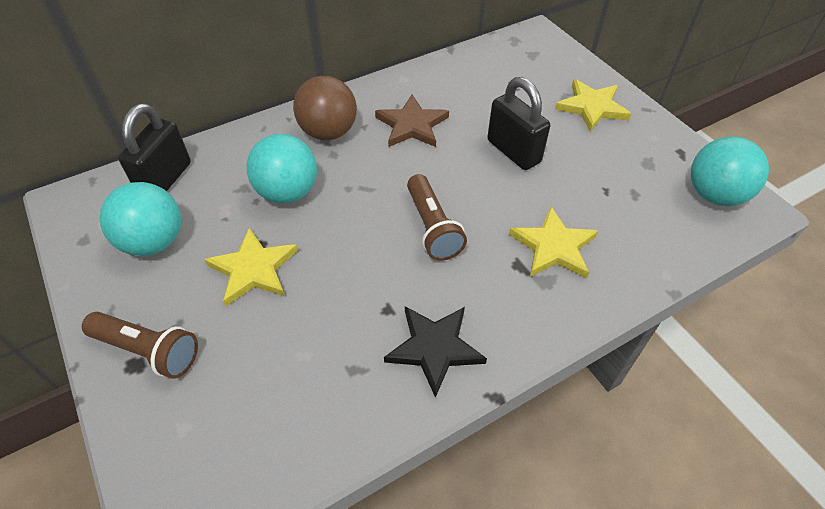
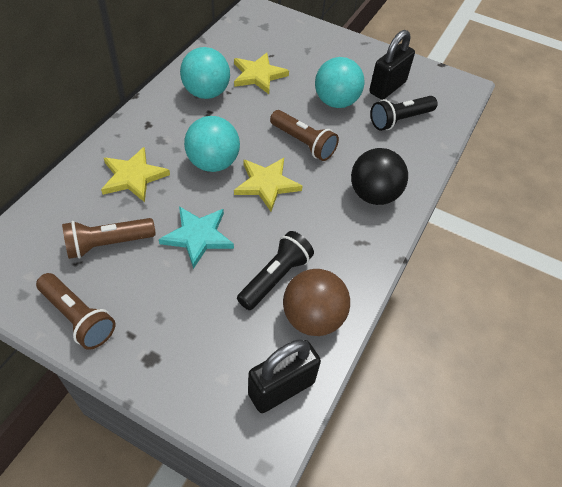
black ball: 0 -> 1
black flashlight: 0 -> 2
black star: 1 -> 0
brown flashlight: 2 -> 3
brown star: 1 -> 0
turquoise star: 0 -> 1

